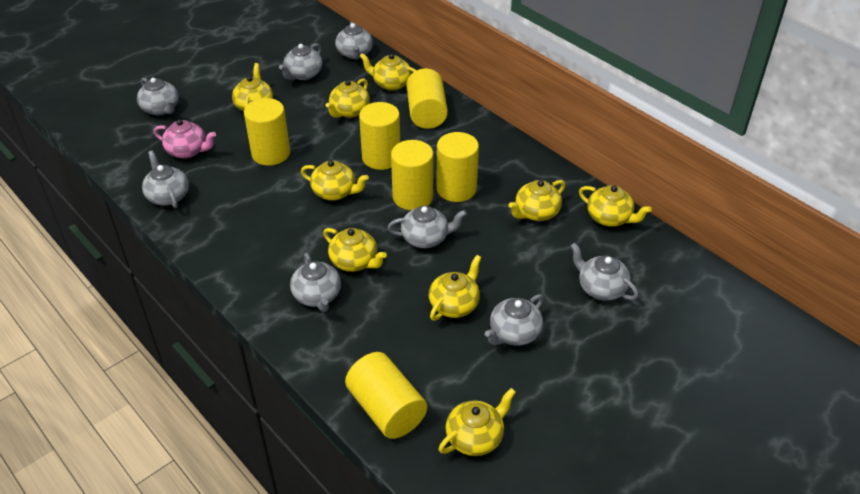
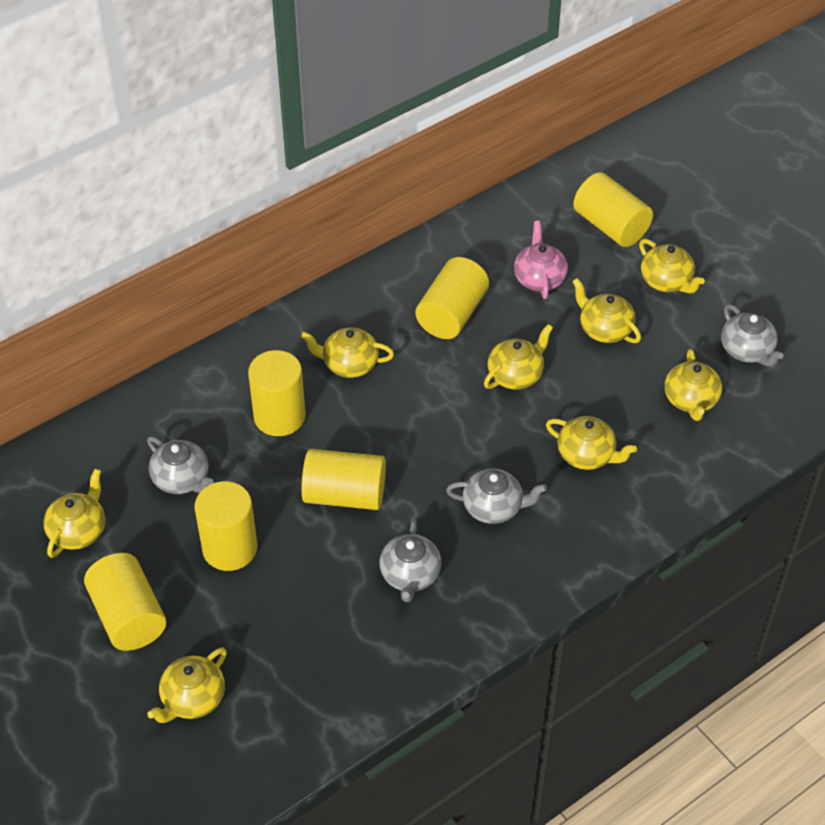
grey teapot: 8 -> 4
yellow teapot: 9 -> 8

